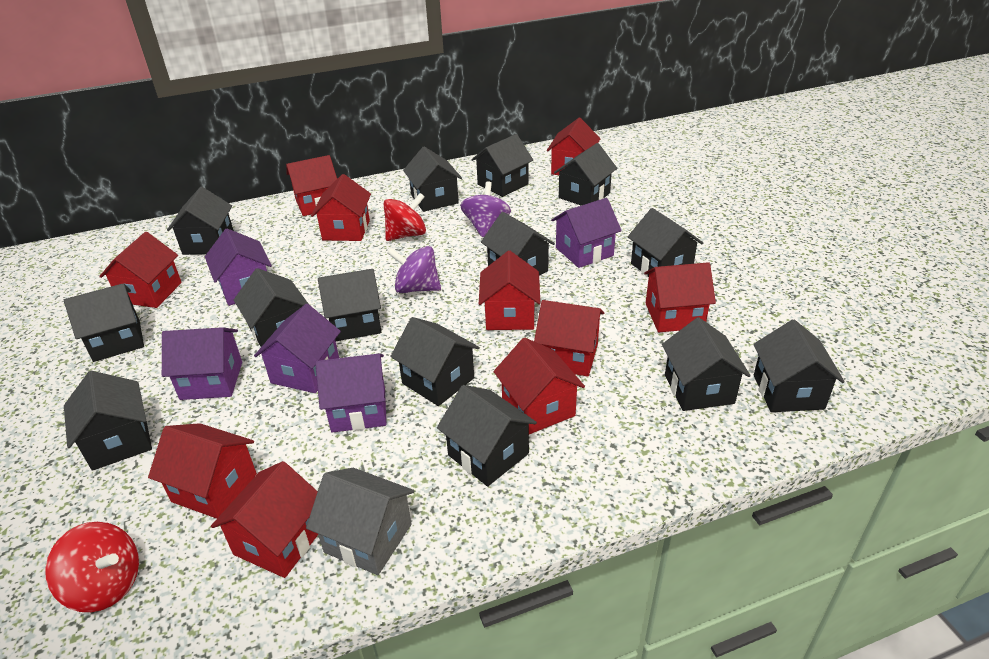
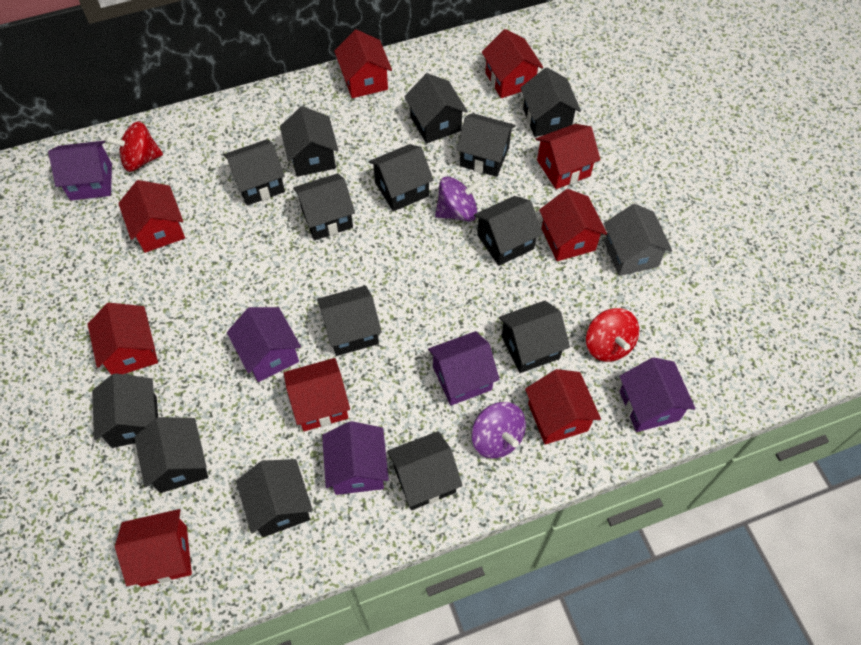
red house: 10 -> 9

